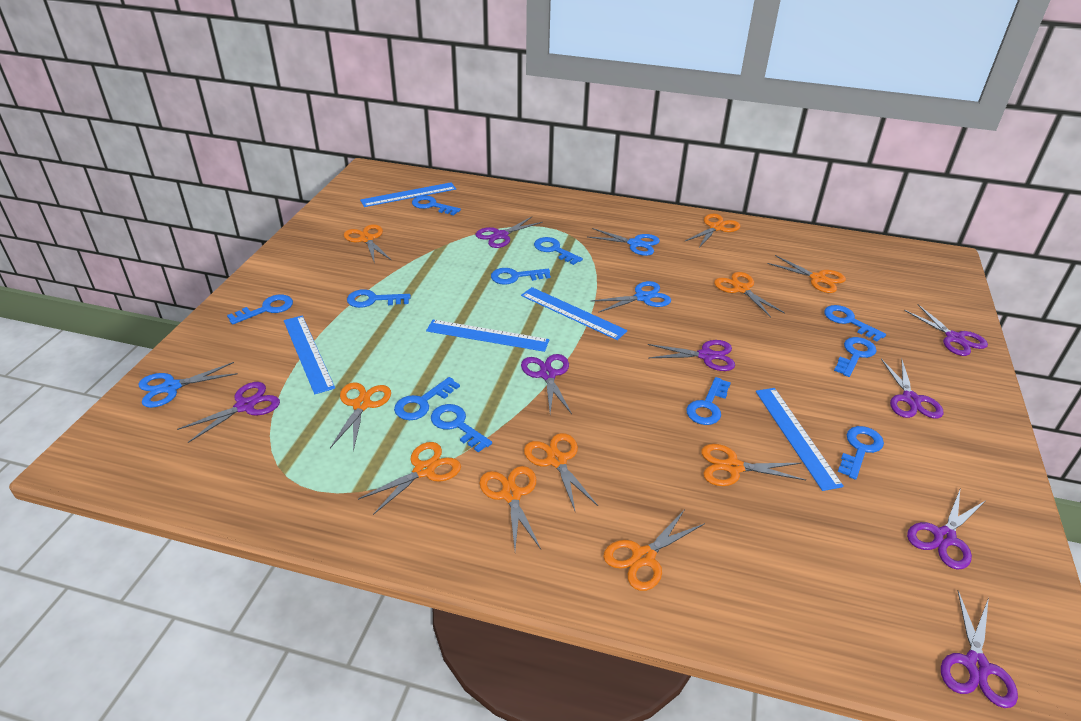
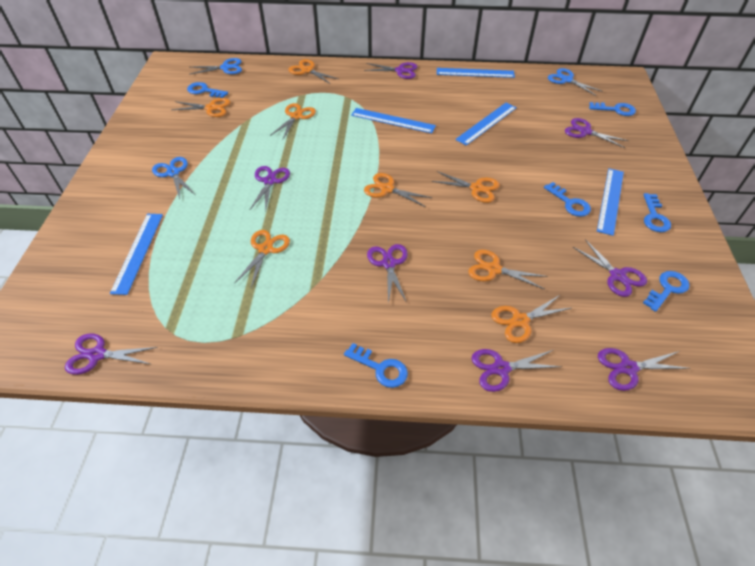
blue key: 11 -> 6
orange scissors: 10 -> 8

